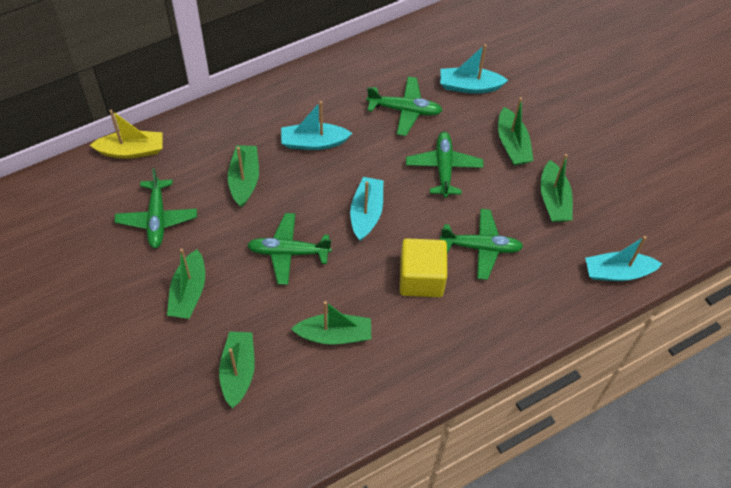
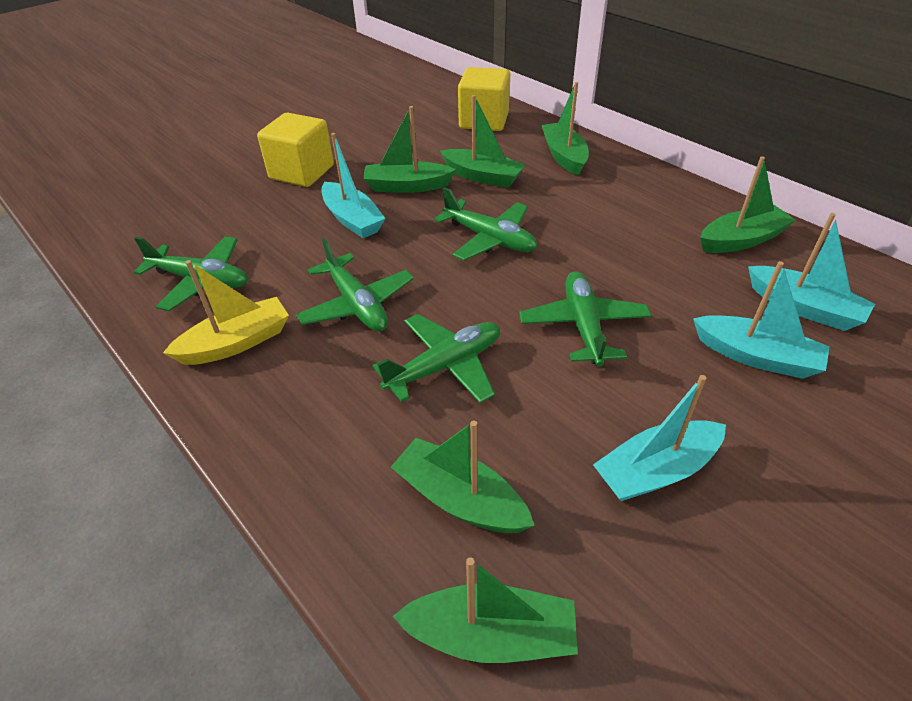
yellow cube: 1 -> 2

